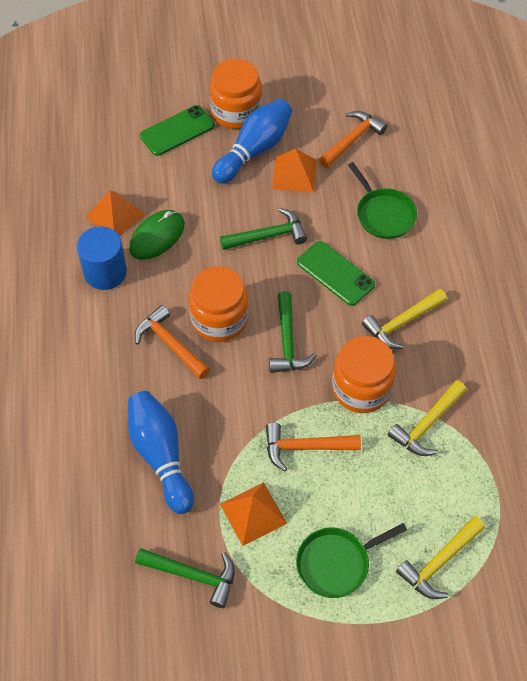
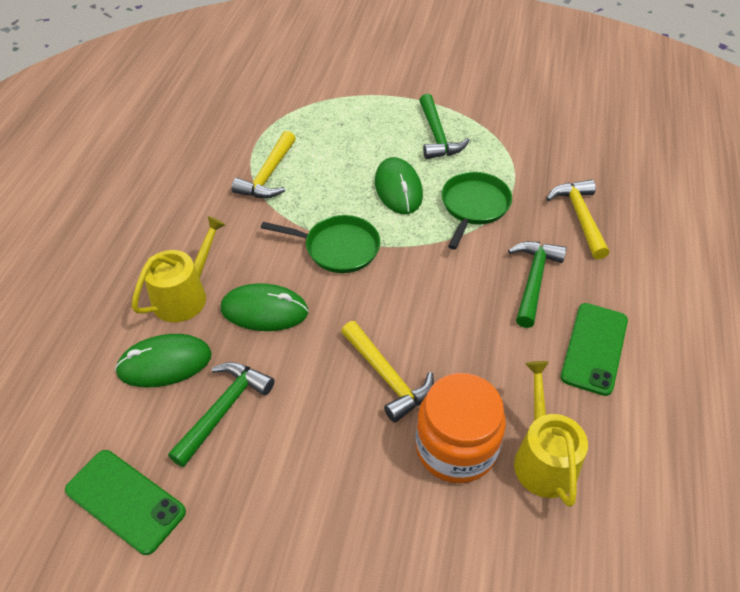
blue bowling pin: 2 -> 0
blue cylinder: 1 -> 0
green mouse: 1 -> 3
orange hammer: 3 -> 0
orange jar: 3 -> 1
orange pyramid: 3 -> 0
yellow watering can: 0 -> 2

